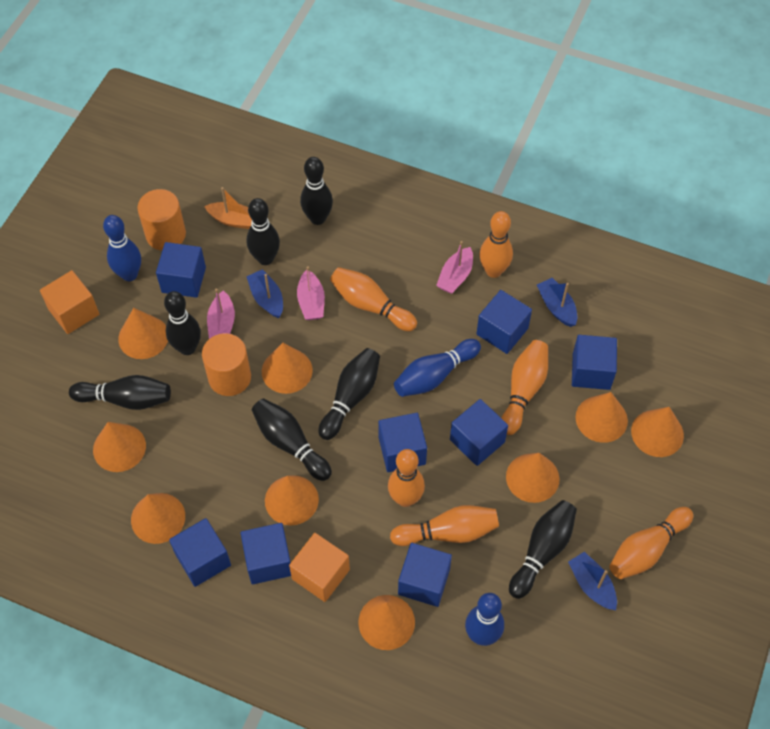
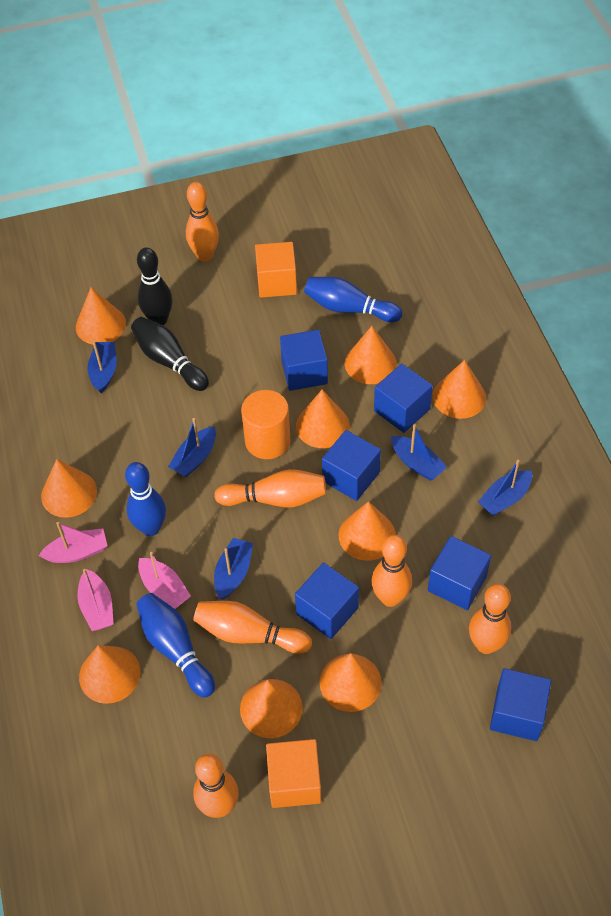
black bowling pin: 7 -> 2
blue boat: 3 -> 5
blue cube: 8 -> 6
orange boat: 1 -> 0
orange cylinder: 2 -> 1

